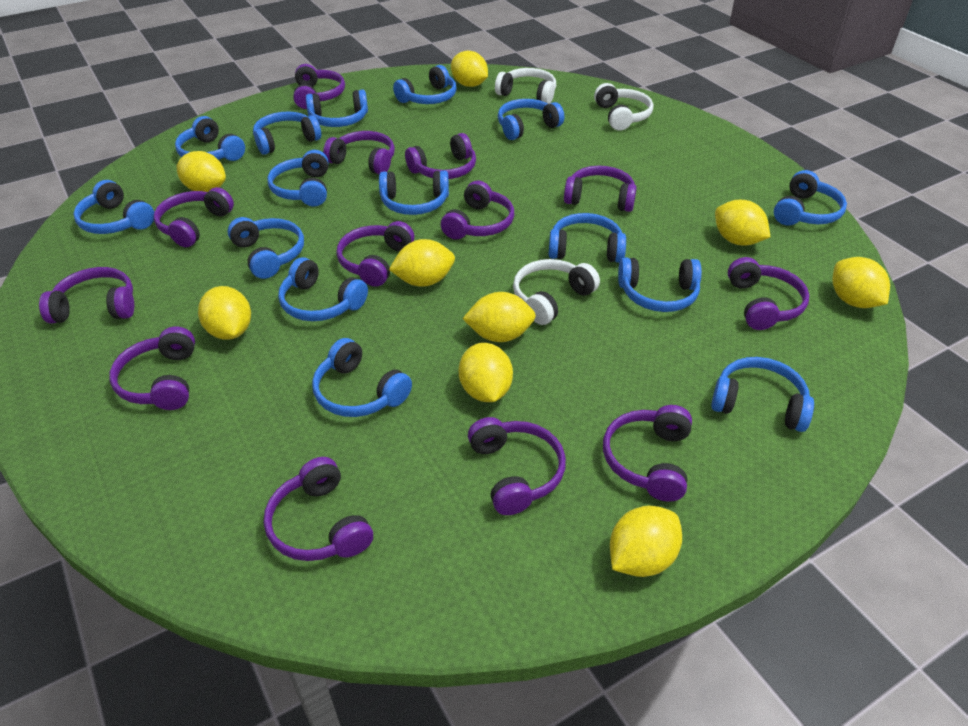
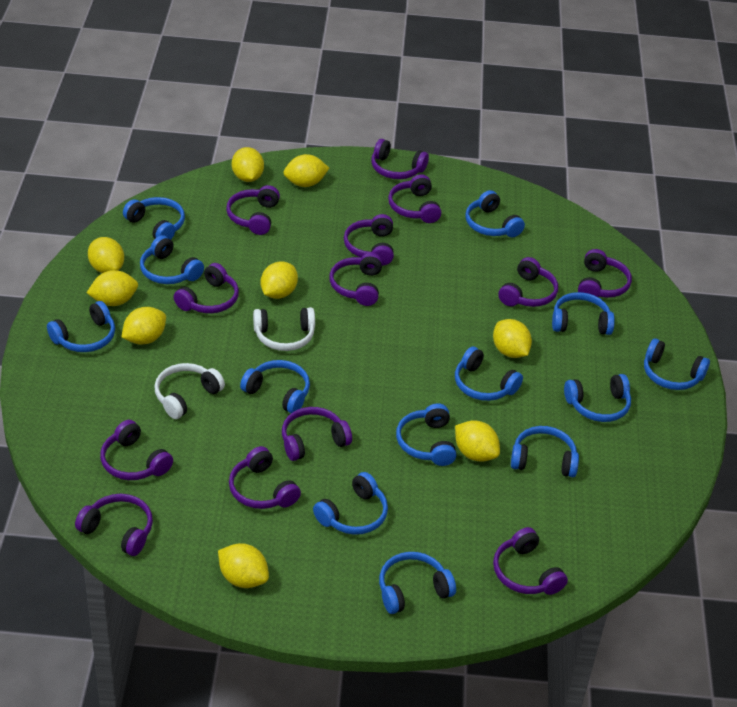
blue headphones: 15 -> 13
white headphones: 3 -> 2

